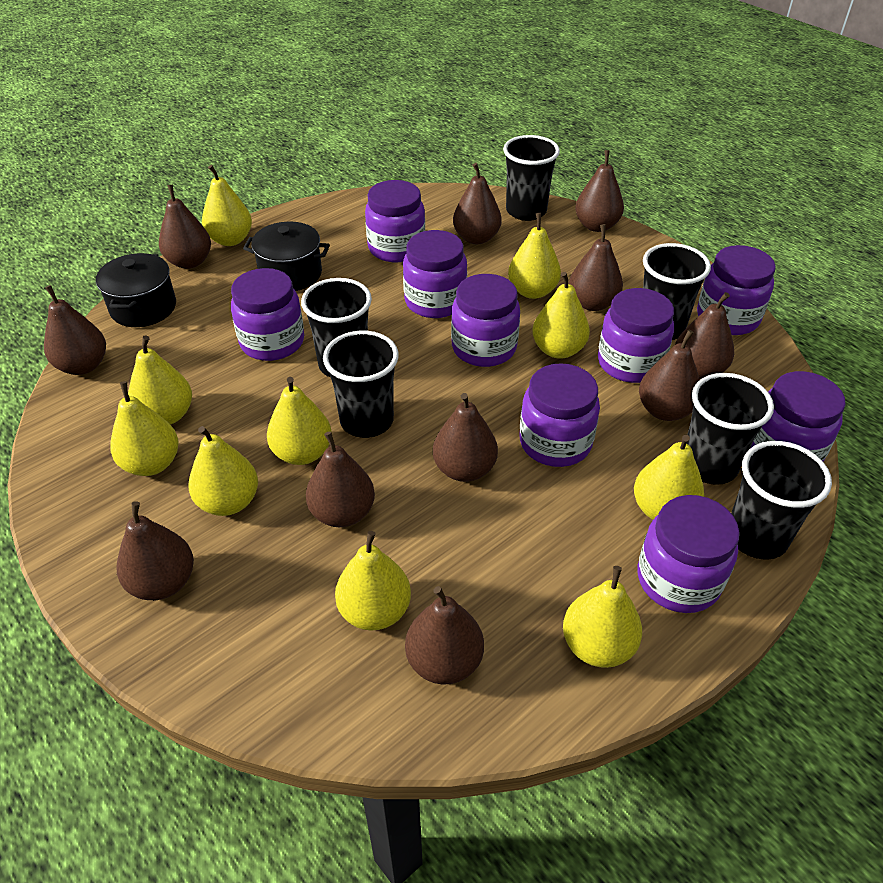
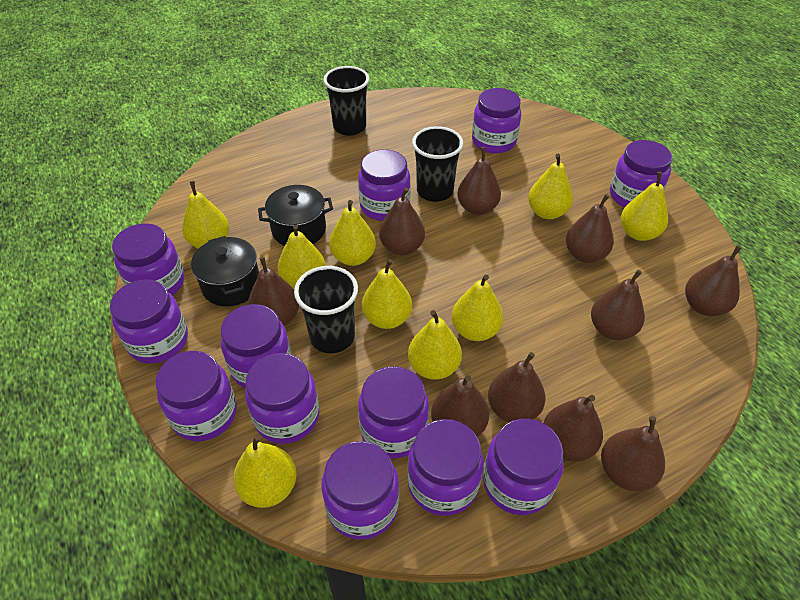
black cup: 6 -> 3
brown pear: 11 -> 10
purple jar: 9 -> 12
yellow pear: 10 -> 9

